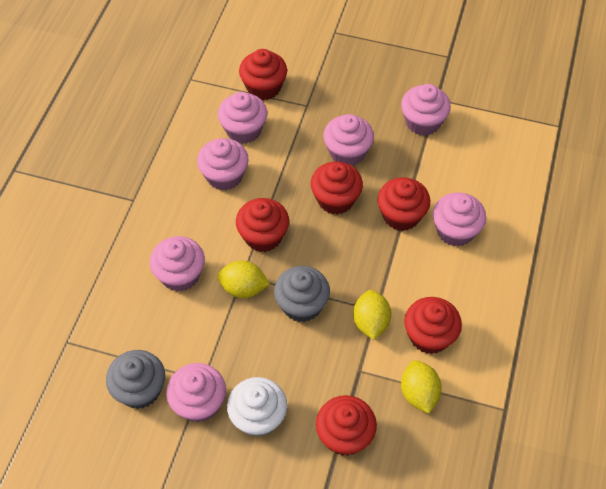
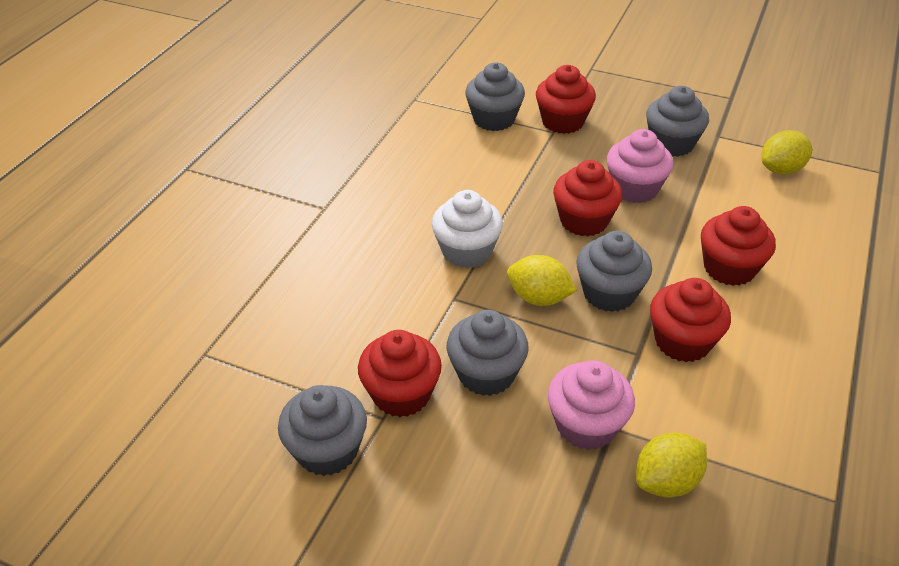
grey cupcake: 2 -> 5
pink cupcake: 7 -> 2
red cupcake: 6 -> 5

